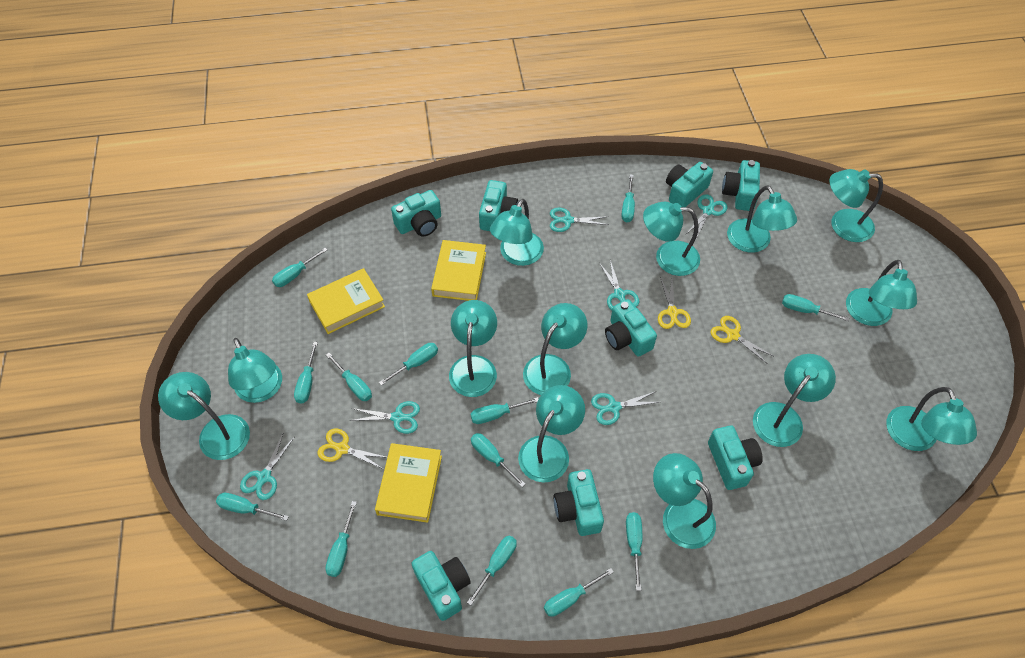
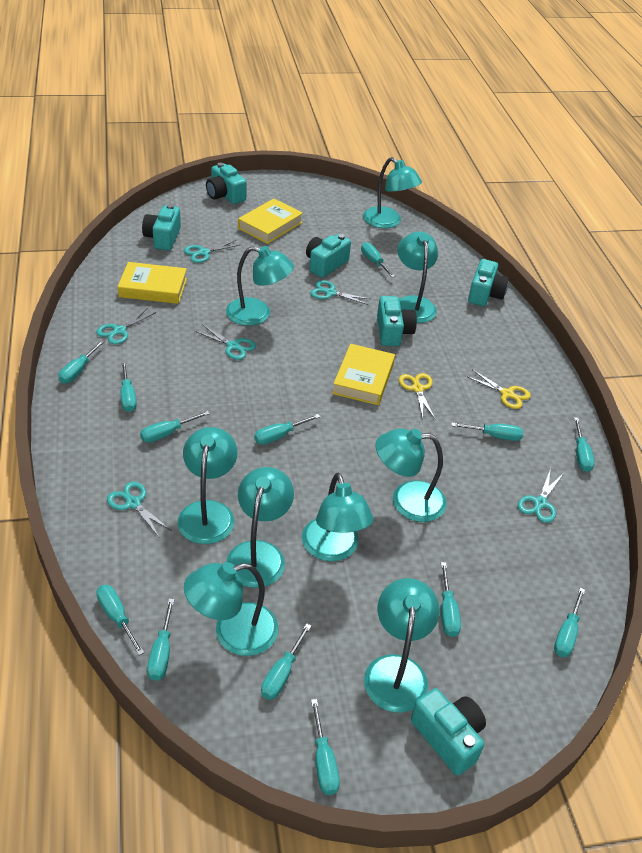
turquoise camera: 8 -> 6
turquoise lamp: 13 -> 9
yellow scissors: 3 -> 2

